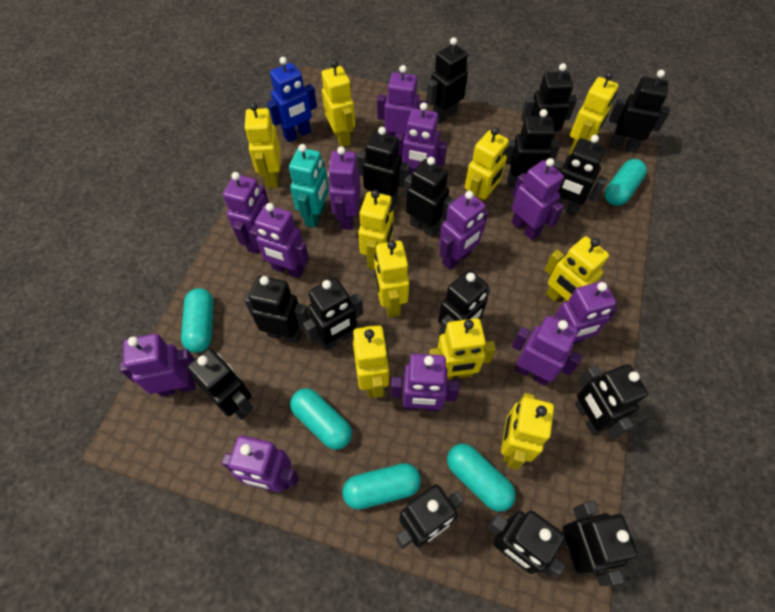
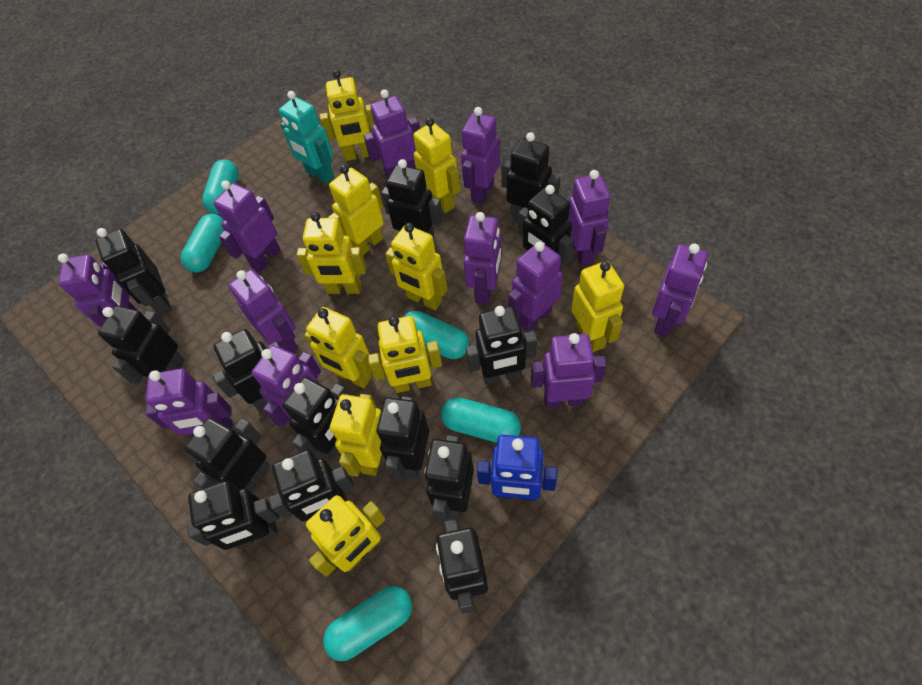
black robot: 15 -> 14

